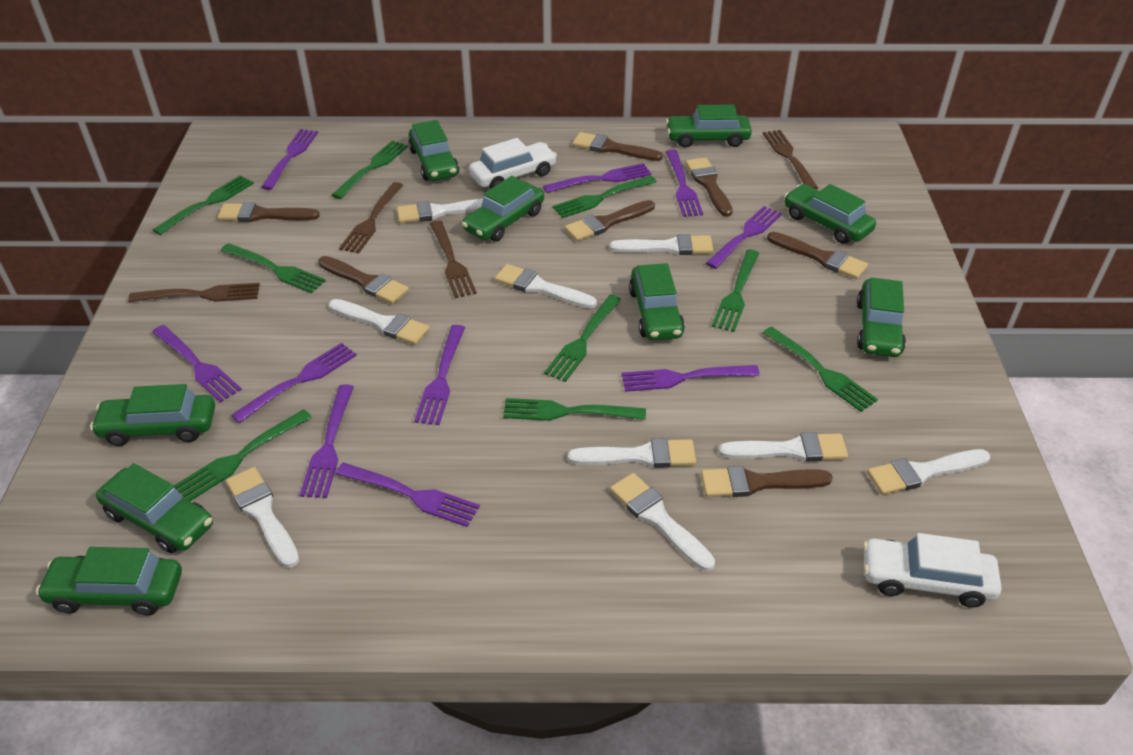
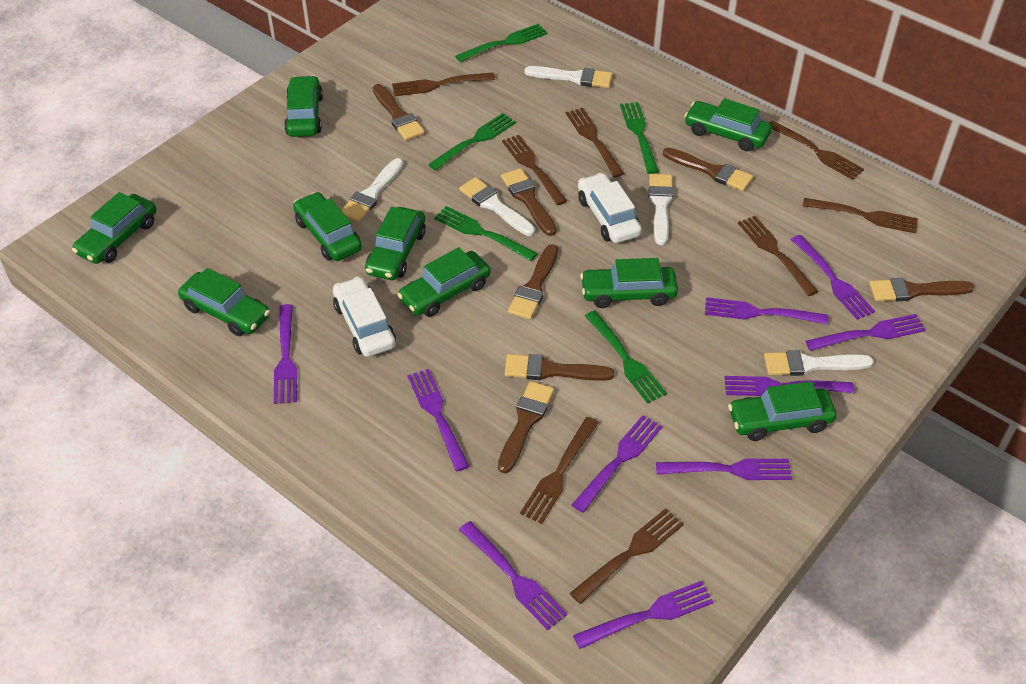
brown fork: 4 -> 8
green fork: 9 -> 5
white brush: 9 -> 5

